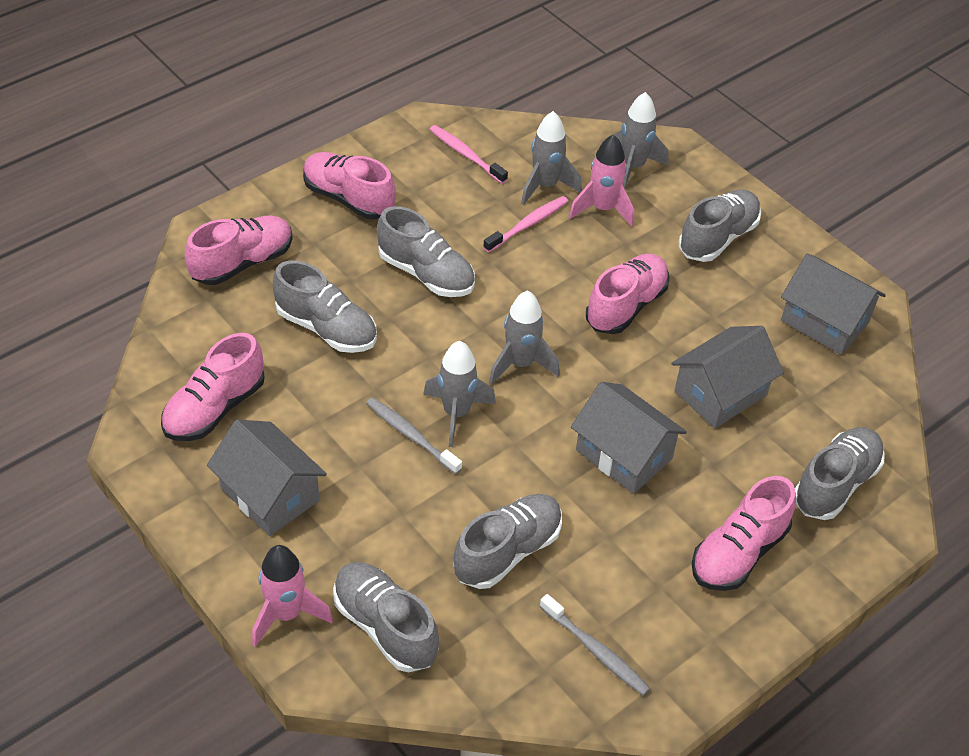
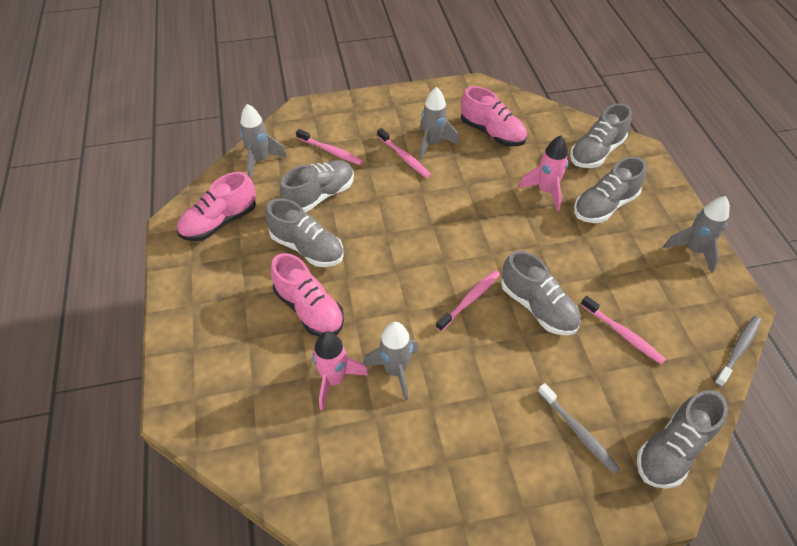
grey house: 4 -> 0
pink shoe: 5 -> 3
pink toothbrush: 2 -> 4

